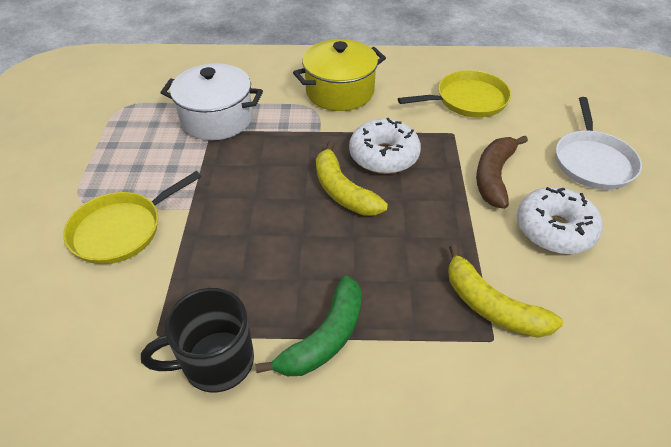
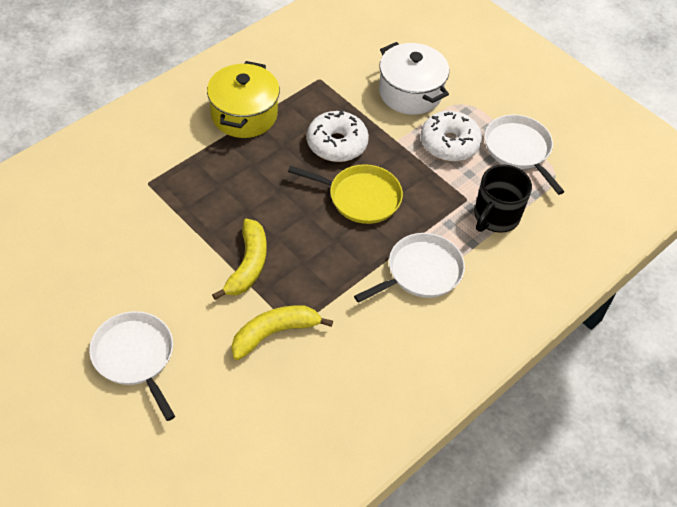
brown banana: 1 -> 0
green banana: 1 -> 0
white pan: 1 -> 3
yellow pan: 2 -> 1

